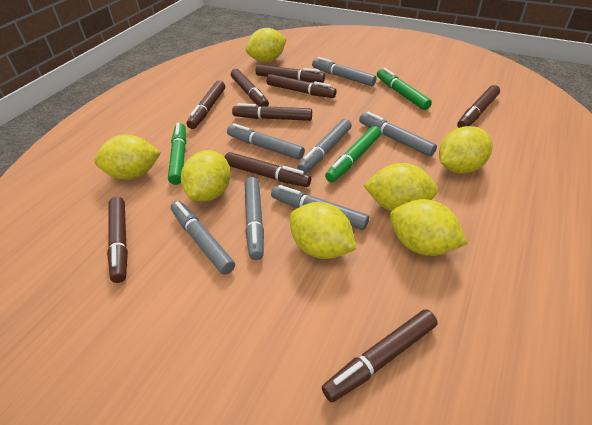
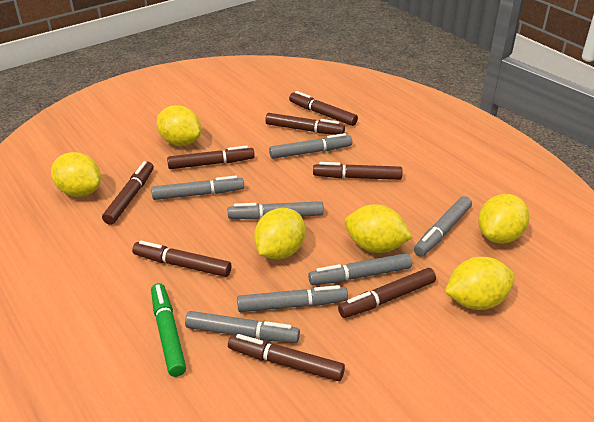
brown marker: 9 -> 8
green marker: 3 -> 1
yellow lemon: 7 -> 6

